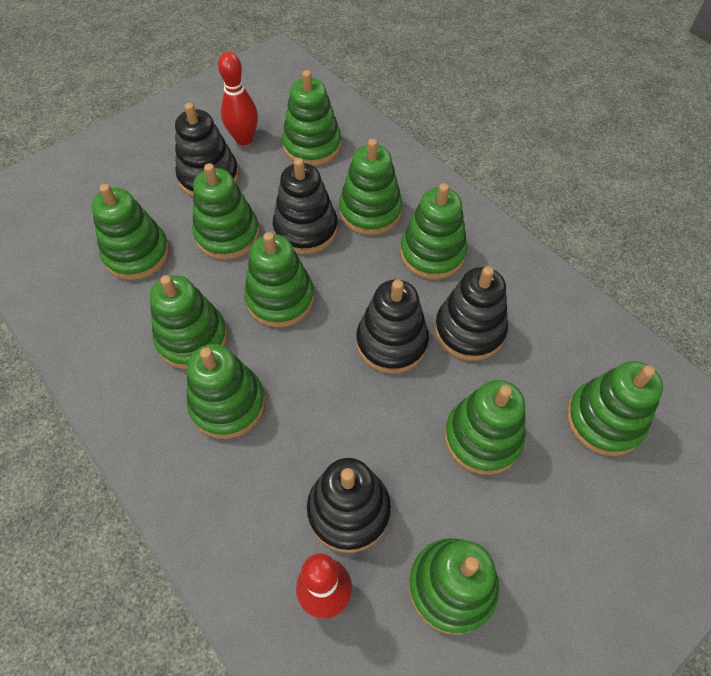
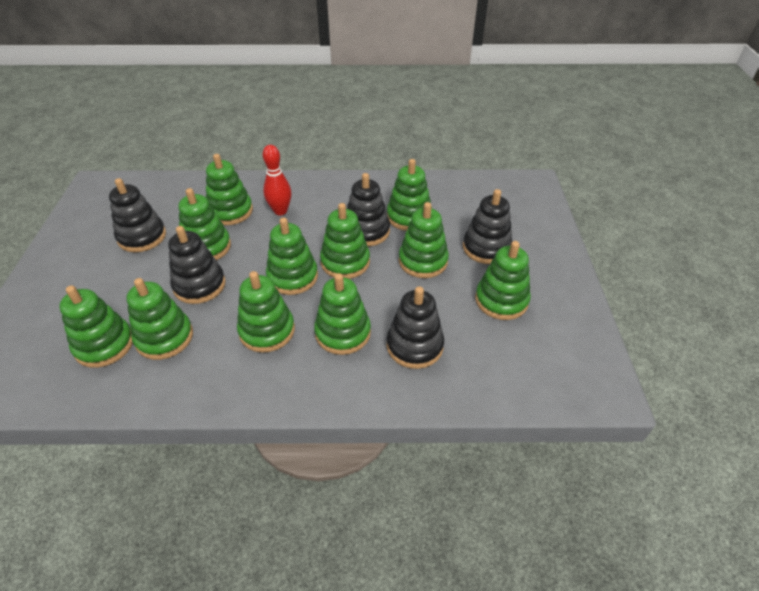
red bowling pin: 2 -> 1

